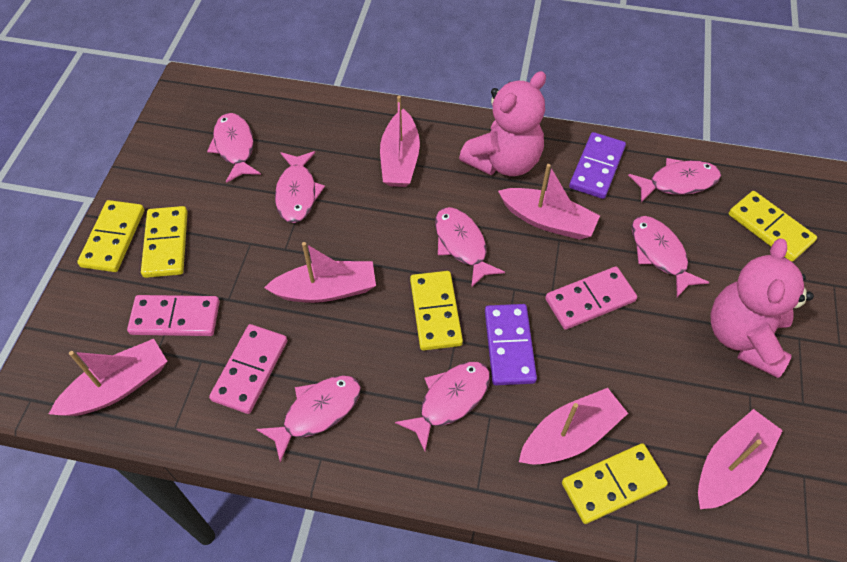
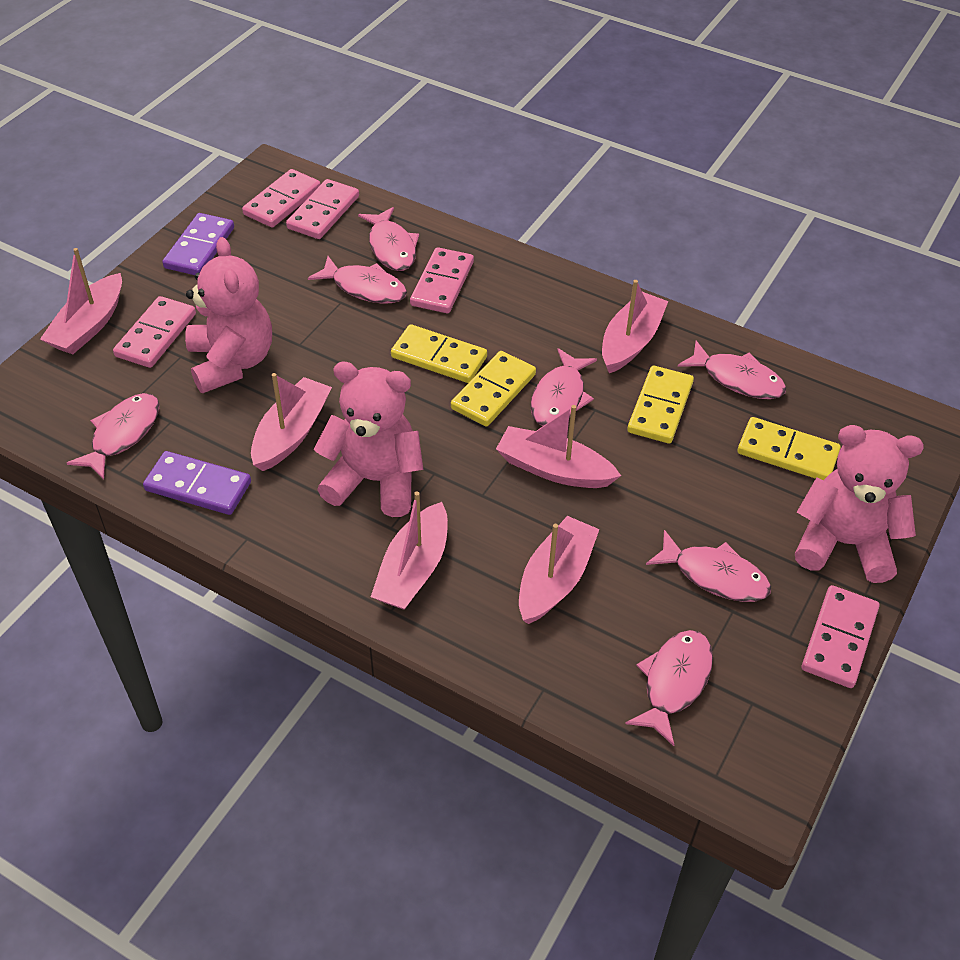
pink domino: 3 -> 5
pink teddy bear: 2 -> 3
yellow domino: 5 -> 4

